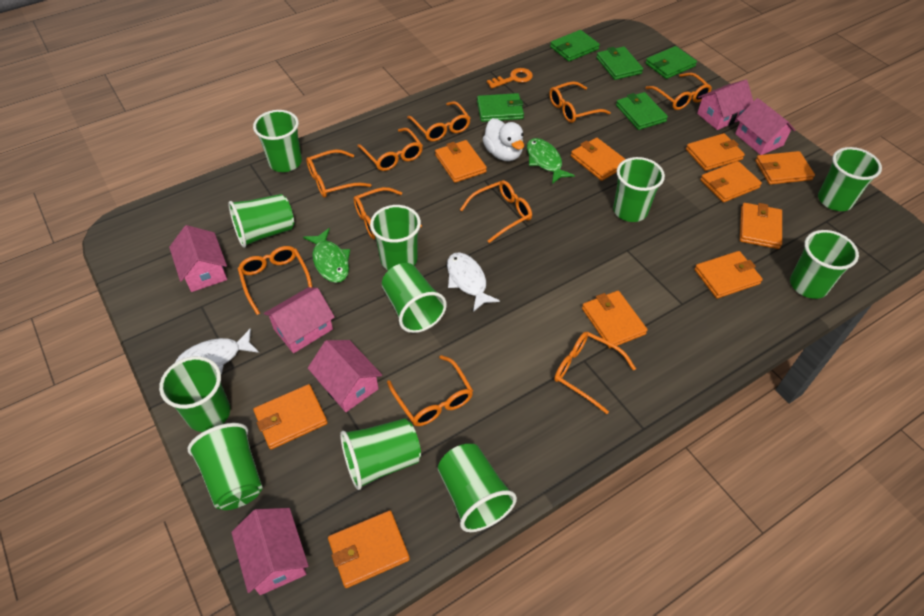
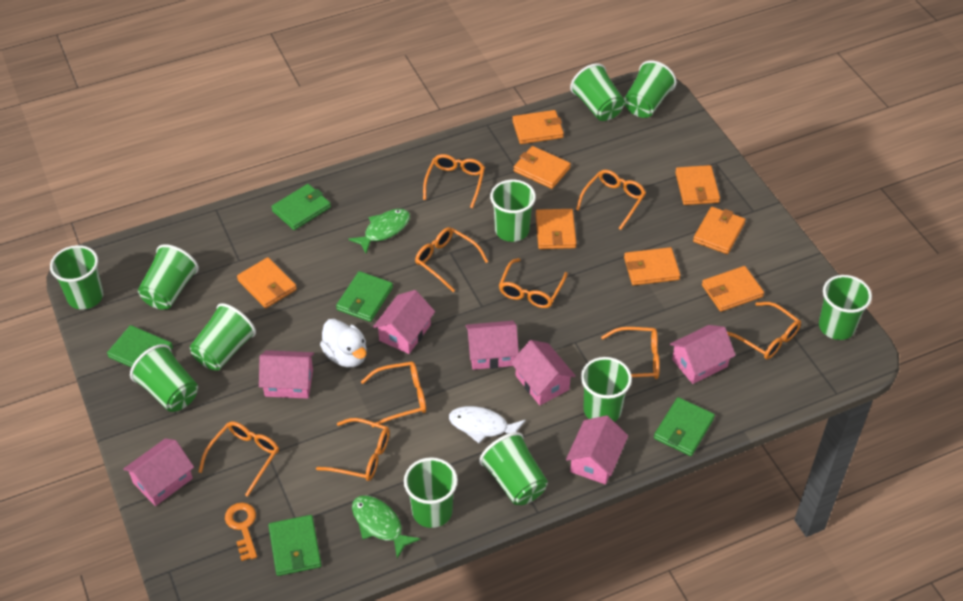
orange glasses: 10 -> 9
orange wallet: 10 -> 8
pink house: 6 -> 7
white fish: 2 -> 1

